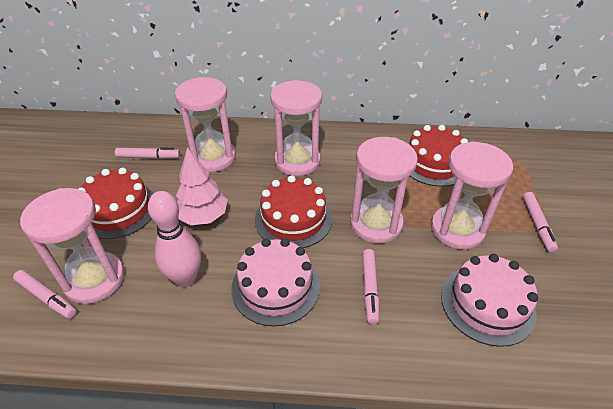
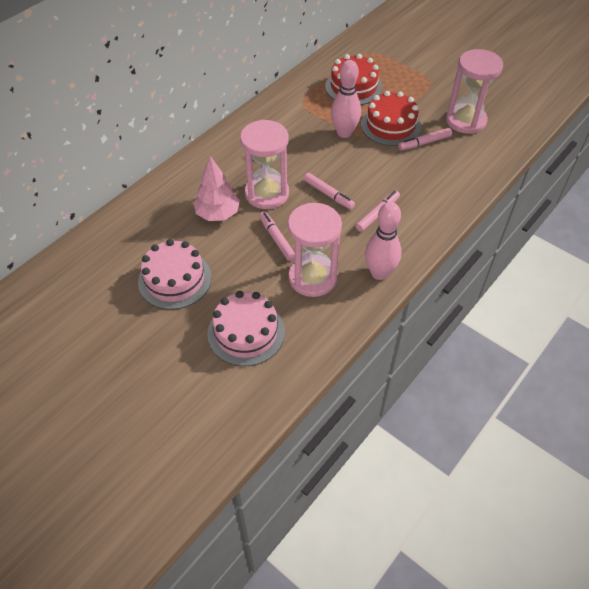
pink bowling pin: 1 -> 2
pink hourglass: 5 -> 3
red cake: 3 -> 2

